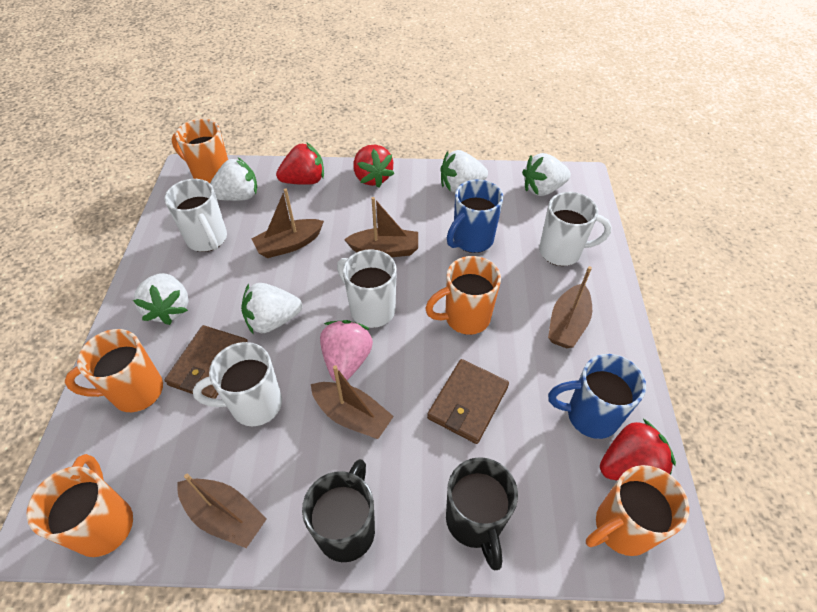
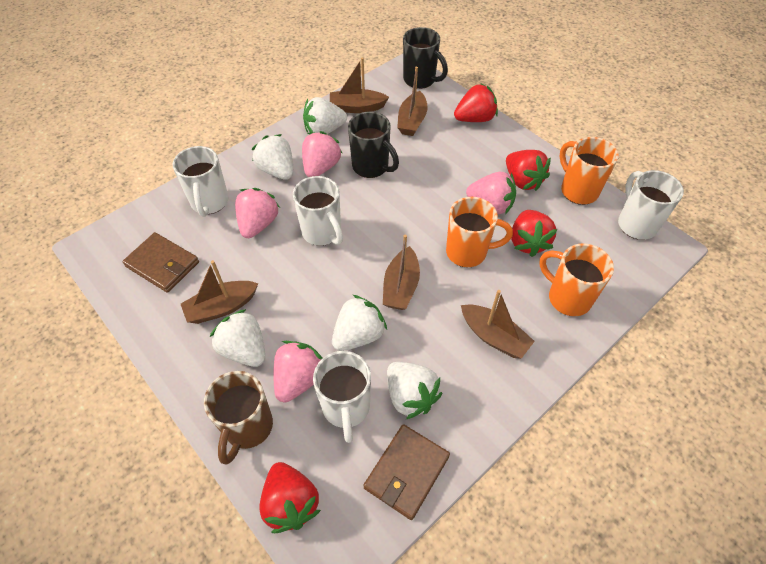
blue mug: 2 -> 0
brown mug: 0 -> 1
orange mug: 5 -> 3
pink strawberry: 1 -> 4
red strawberry: 3 -> 4

